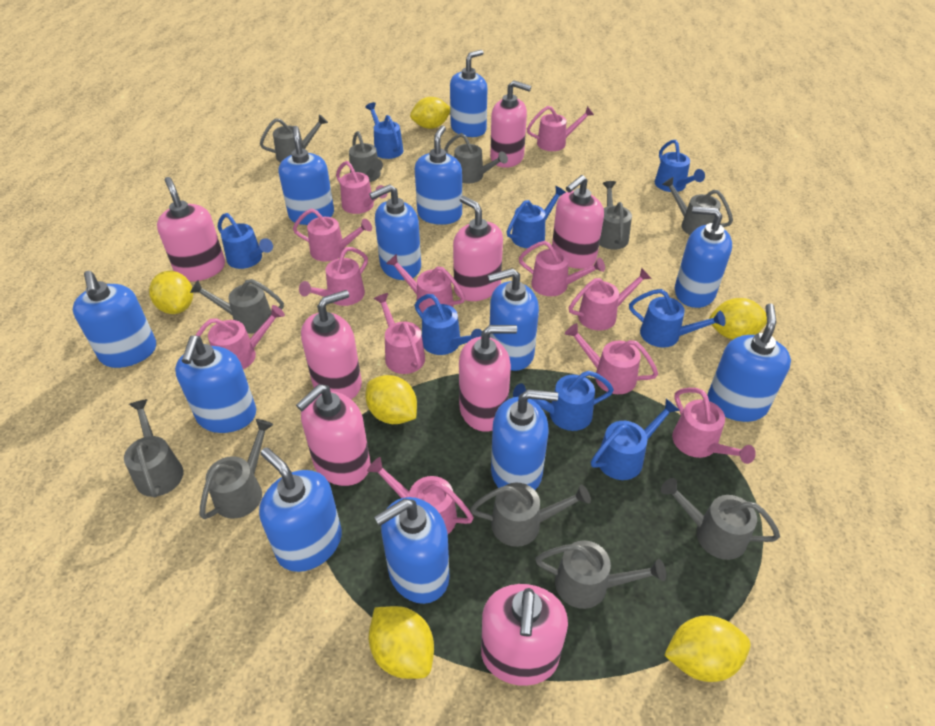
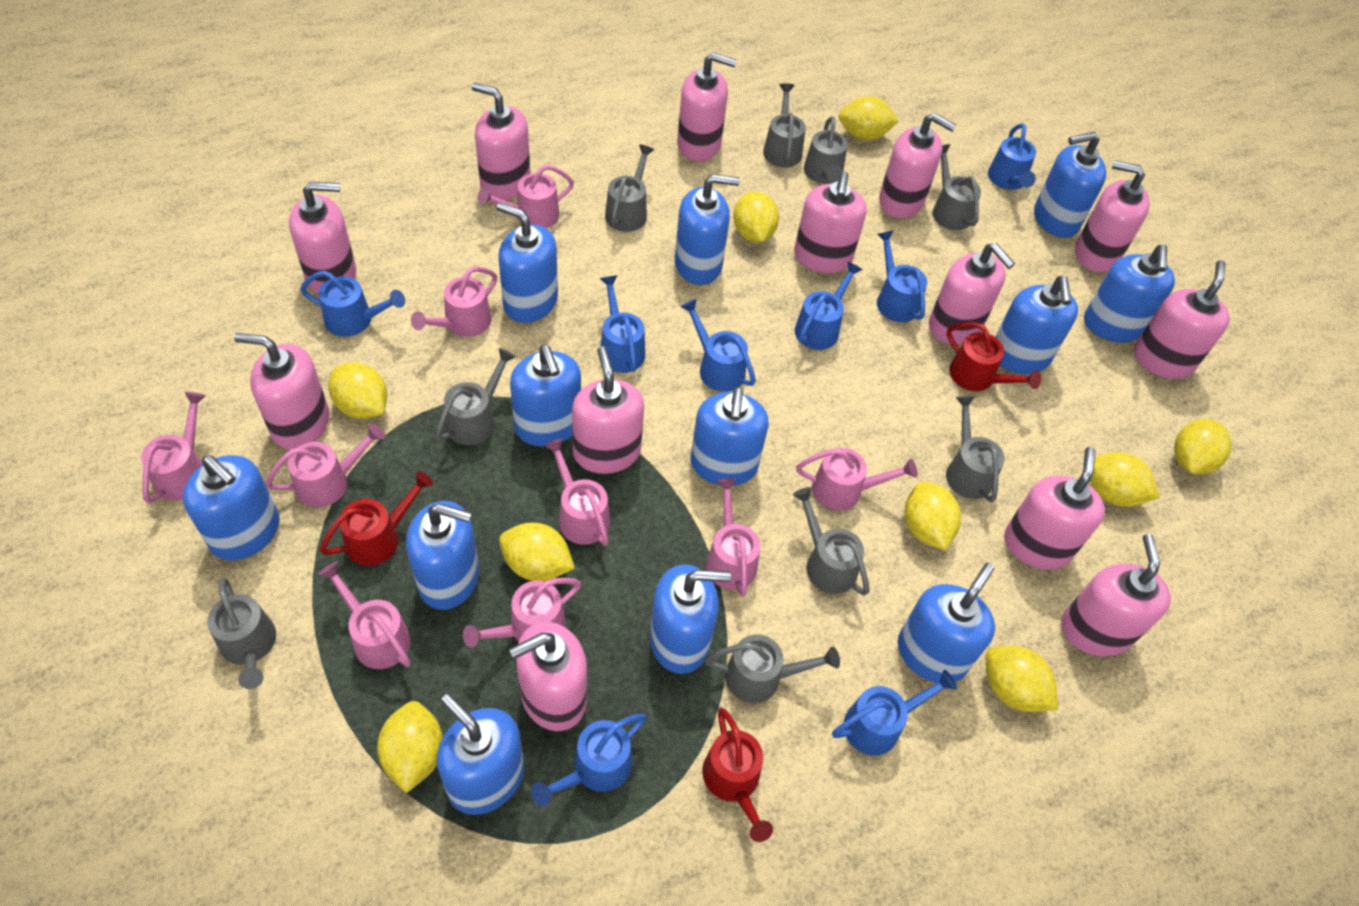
grey watering can: 11 -> 9
pink soap dispenser: 8 -> 13
pink watering can: 12 -> 9
red watering can: 0 -> 3
yellow lemon: 6 -> 9

